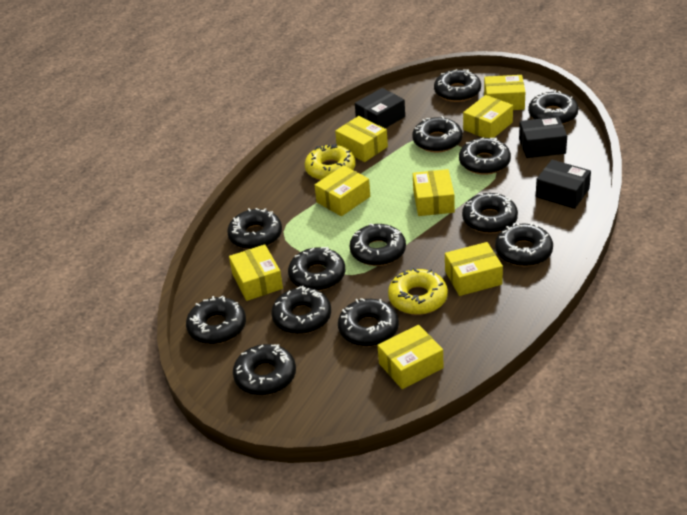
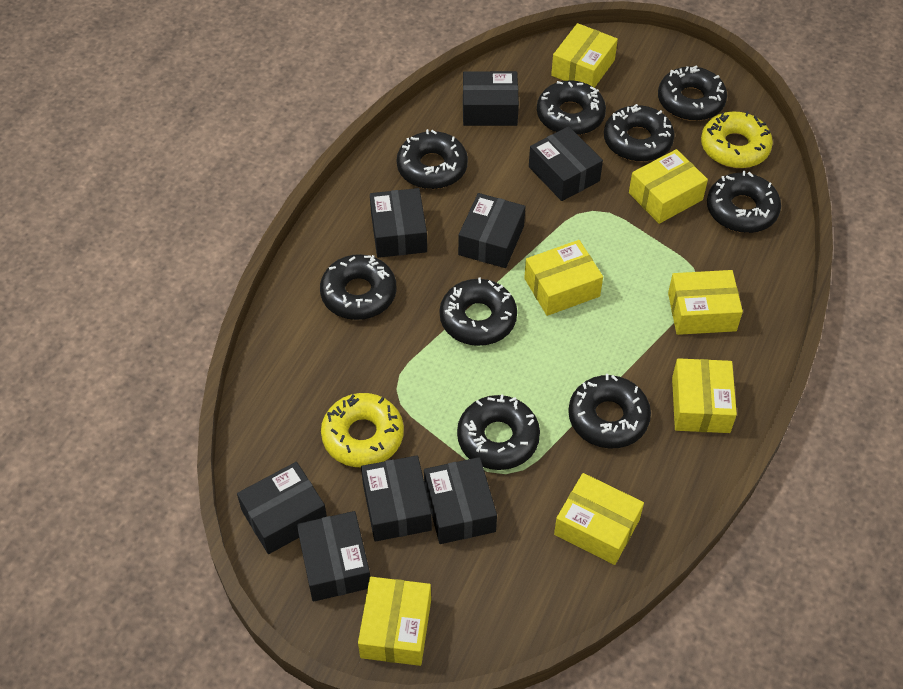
black box: 3 -> 8
black donut: 13 -> 9
yellow box: 8 -> 7

